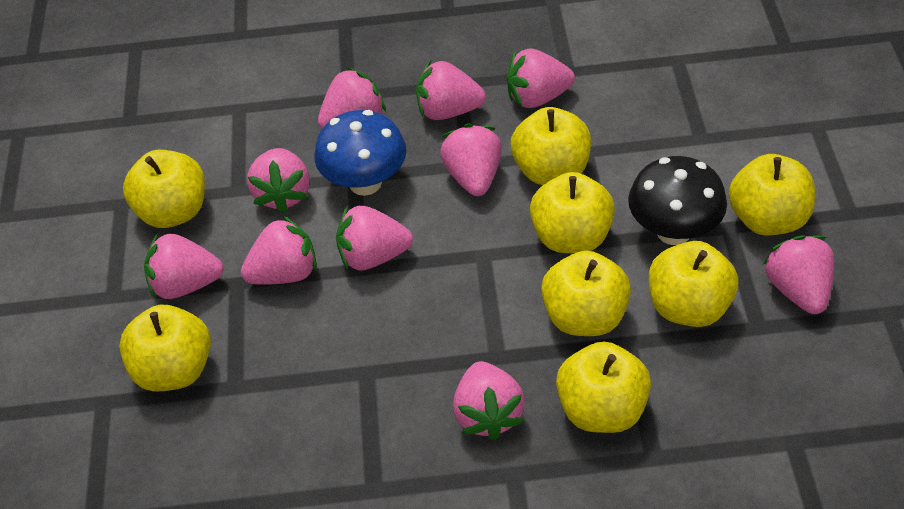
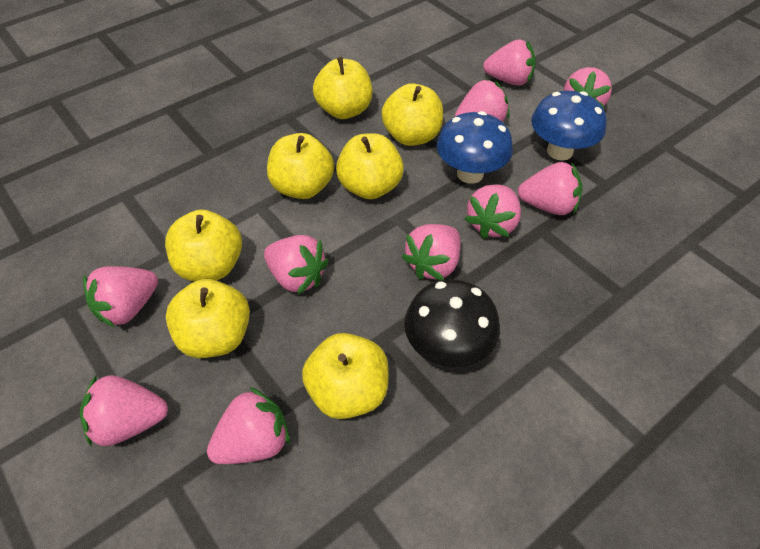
blue mushroom: 1 -> 2
yellow apple: 8 -> 7

